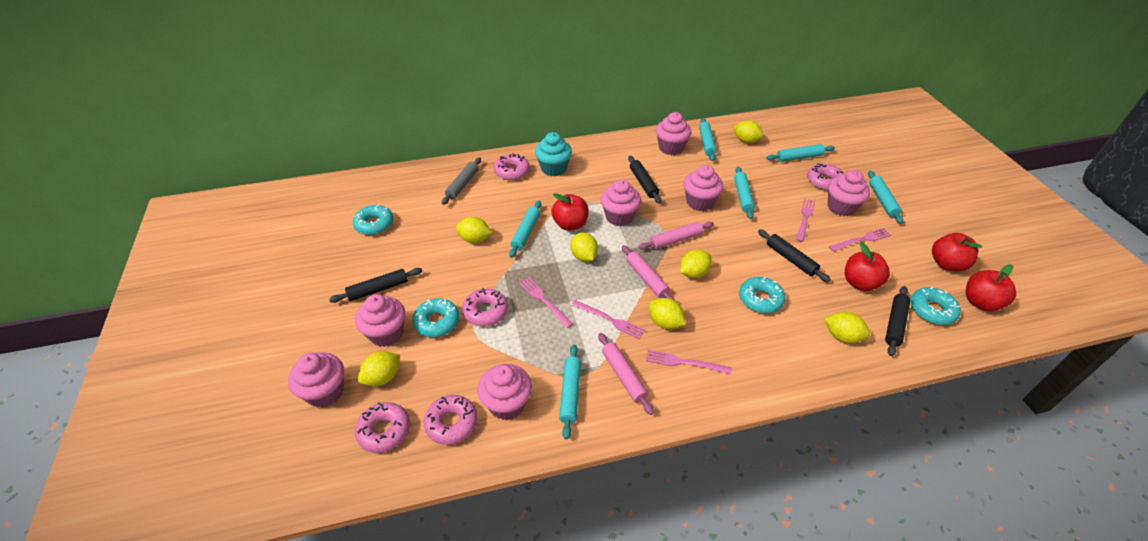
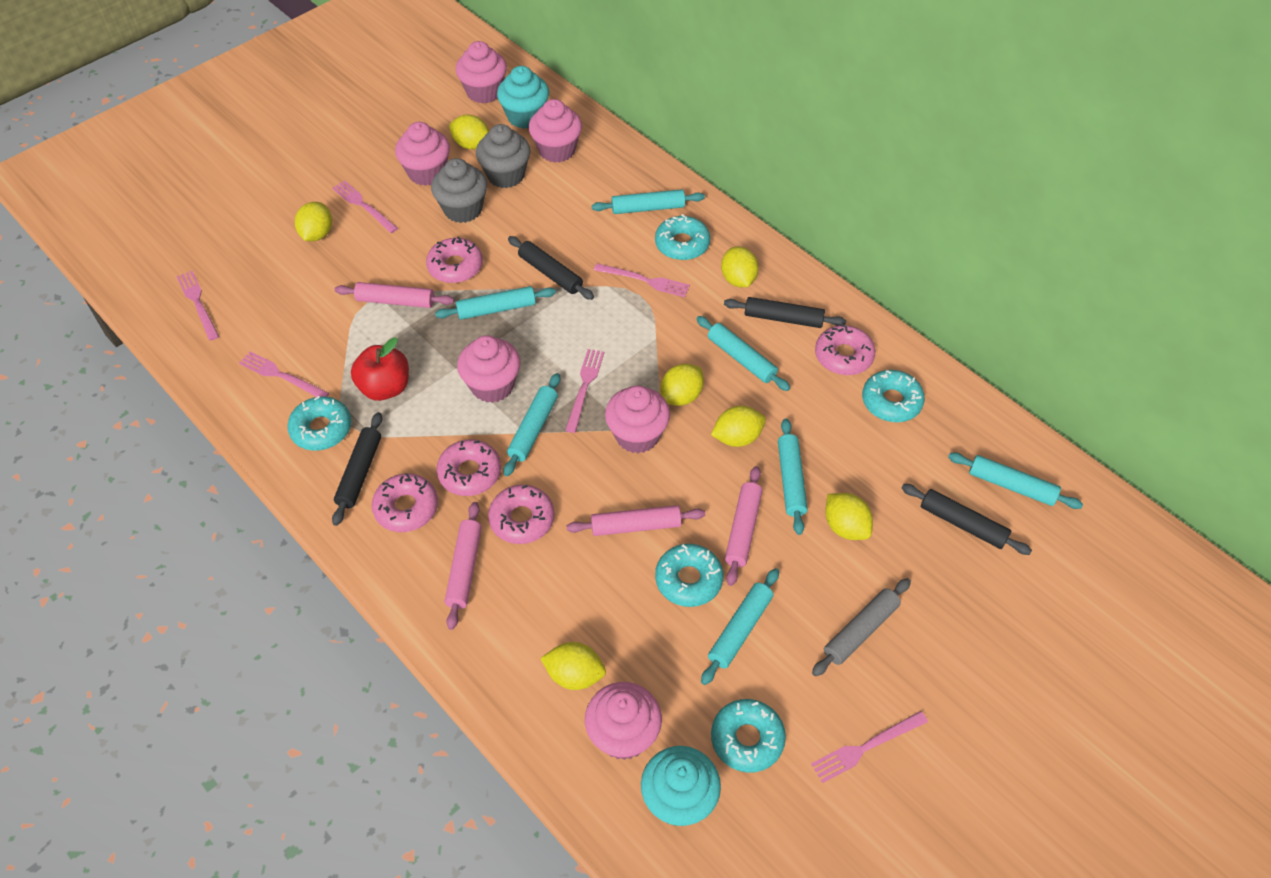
grey cupcake: 0 -> 2
pink cupcake: 7 -> 6
pink fork: 5 -> 6
pink rolling pin: 3 -> 4
red apple: 4 -> 1
turquoise cupcake: 1 -> 2
turquoise donut: 4 -> 5
turquoise rolling pin: 6 -> 7

